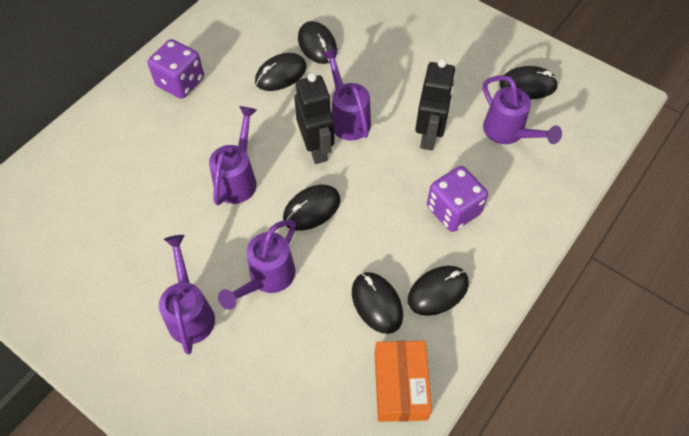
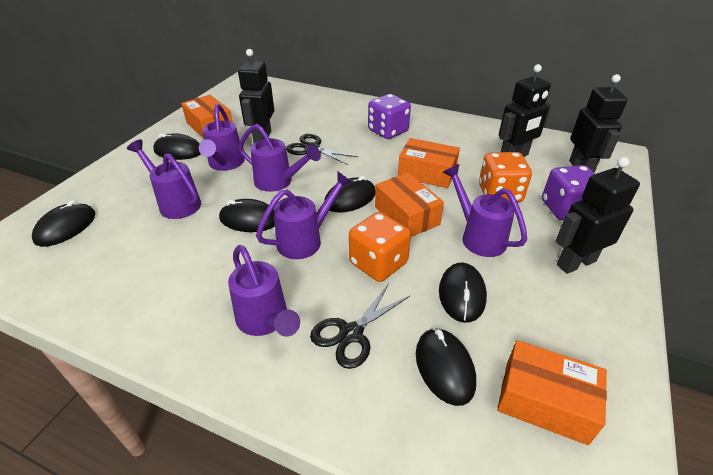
black robot: 2 -> 4
black scissors: 0 -> 2
orange box: 1 -> 4
orange dice: 0 -> 2
purple watering can: 5 -> 6

